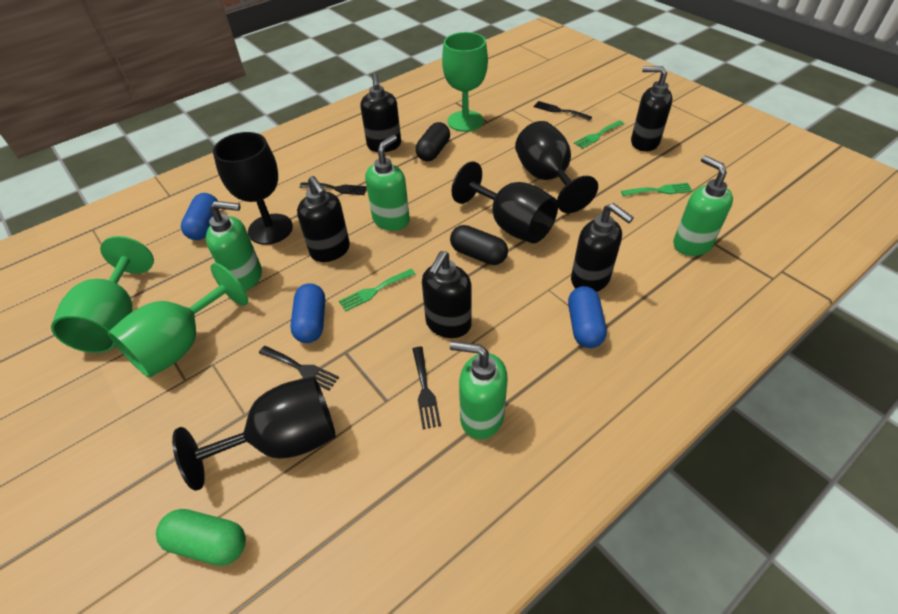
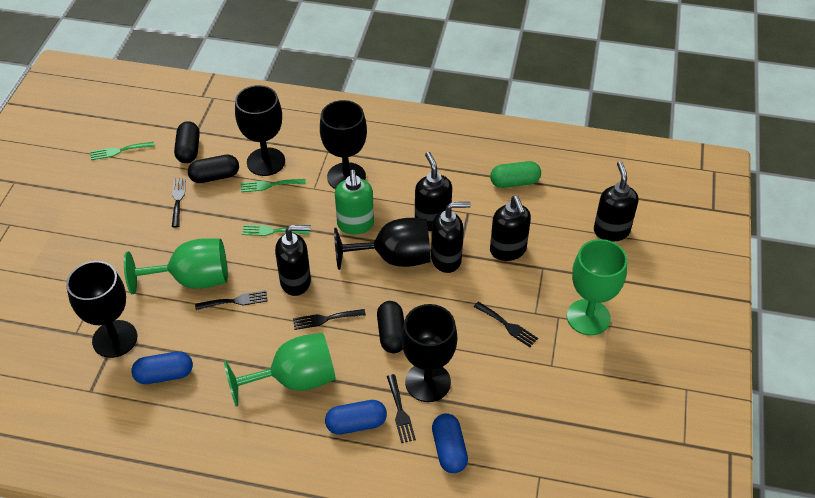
black capsule: 2 -> 3
black fork: 4 -> 5
black goblet: 4 -> 5
green soap dispenser: 4 -> 1

